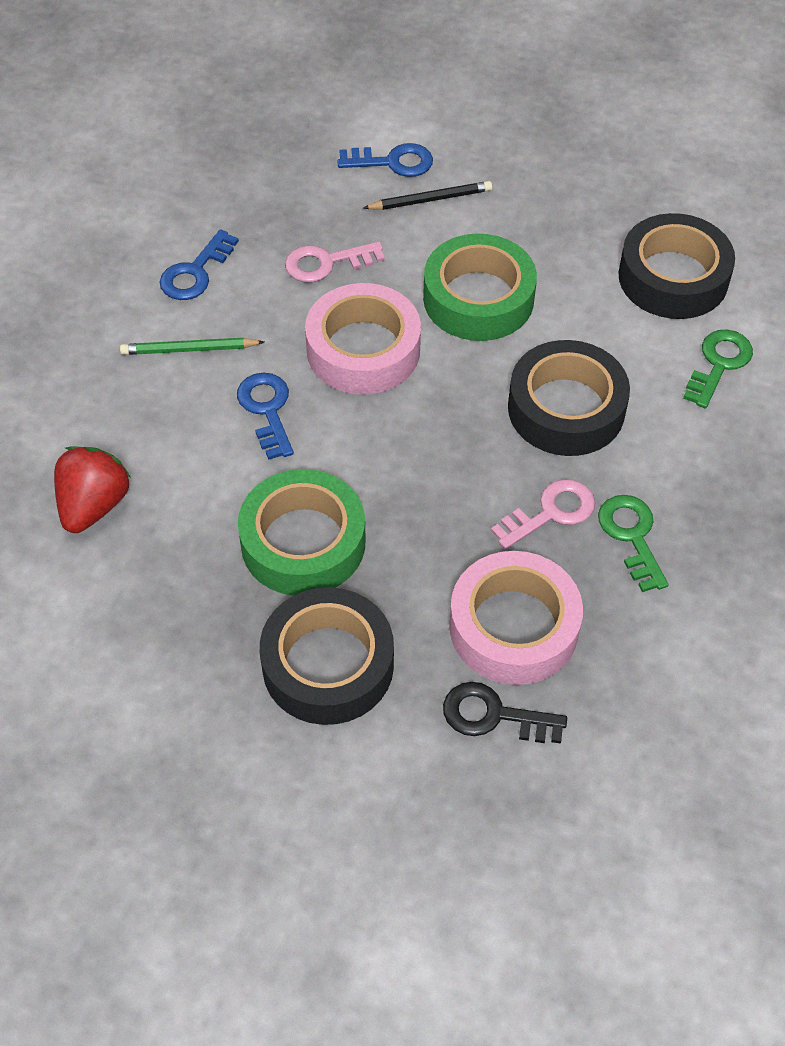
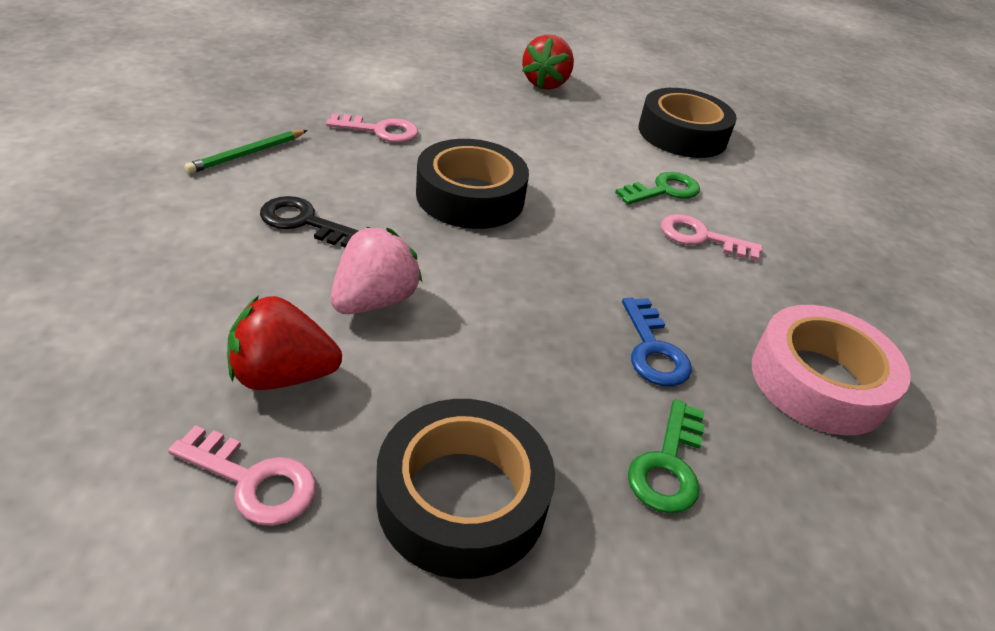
black pencil: 1 -> 0
blue key: 3 -> 1
green tape: 2 -> 0
pink key: 2 -> 3
pink strawberry: 0 -> 1
pink tape: 2 -> 1
red strawberry: 1 -> 2

